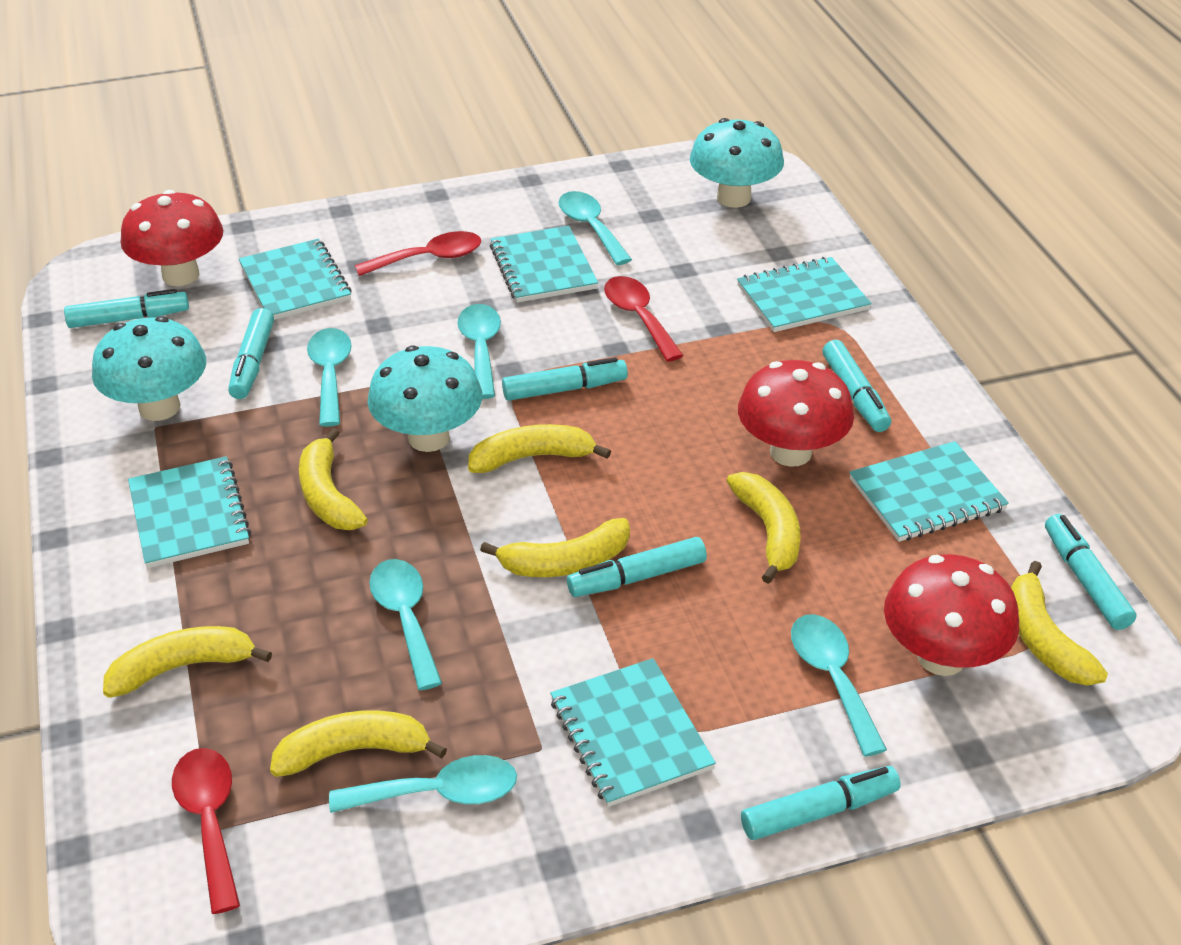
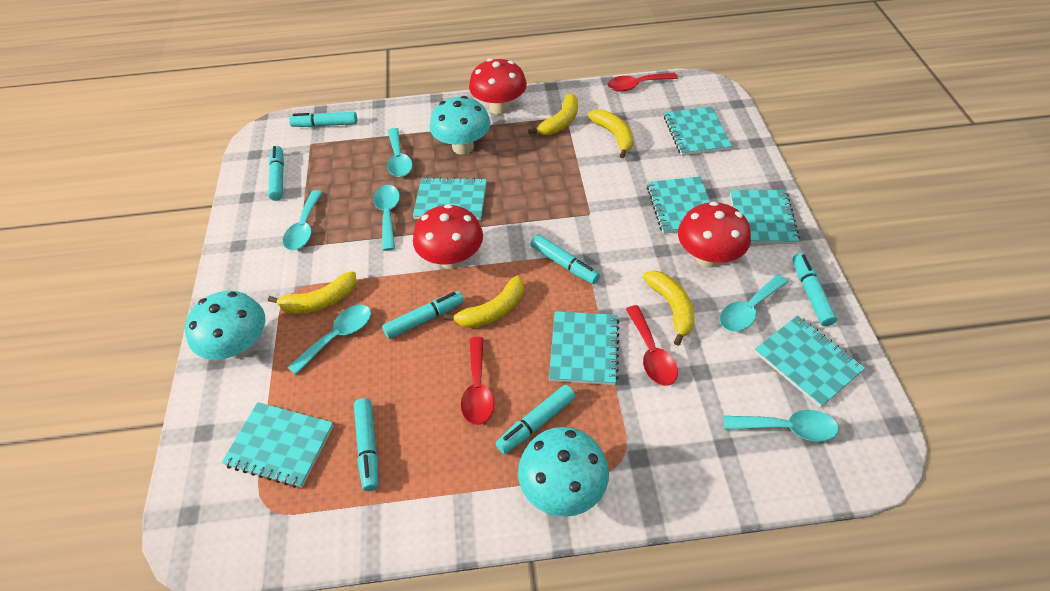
turquoise notebook: 6 -> 7
yellow banana: 7 -> 5

